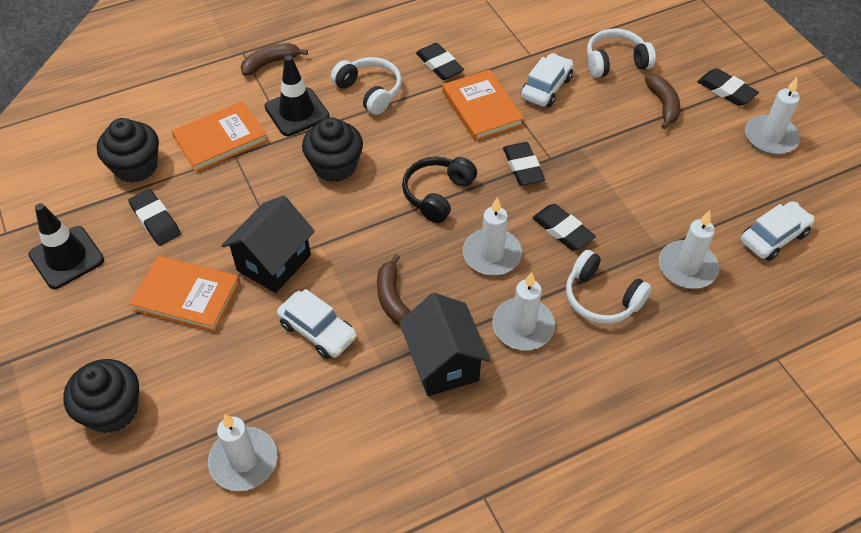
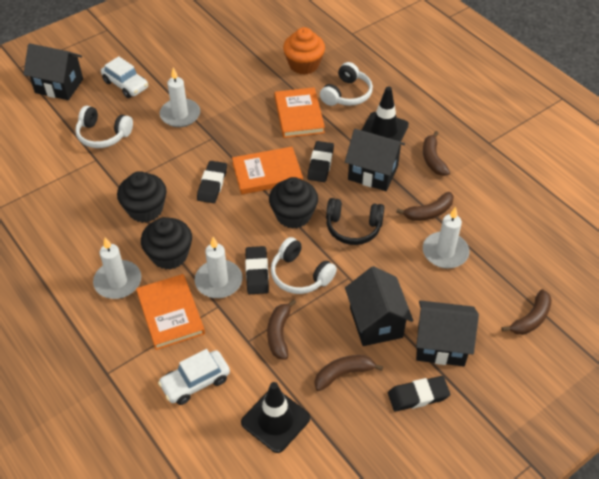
black eraser: 5 -> 4
black house: 2 -> 4
brown banana: 3 -> 5
orange cupcake: 0 -> 1
white candle: 5 -> 4
white car: 3 -> 2

